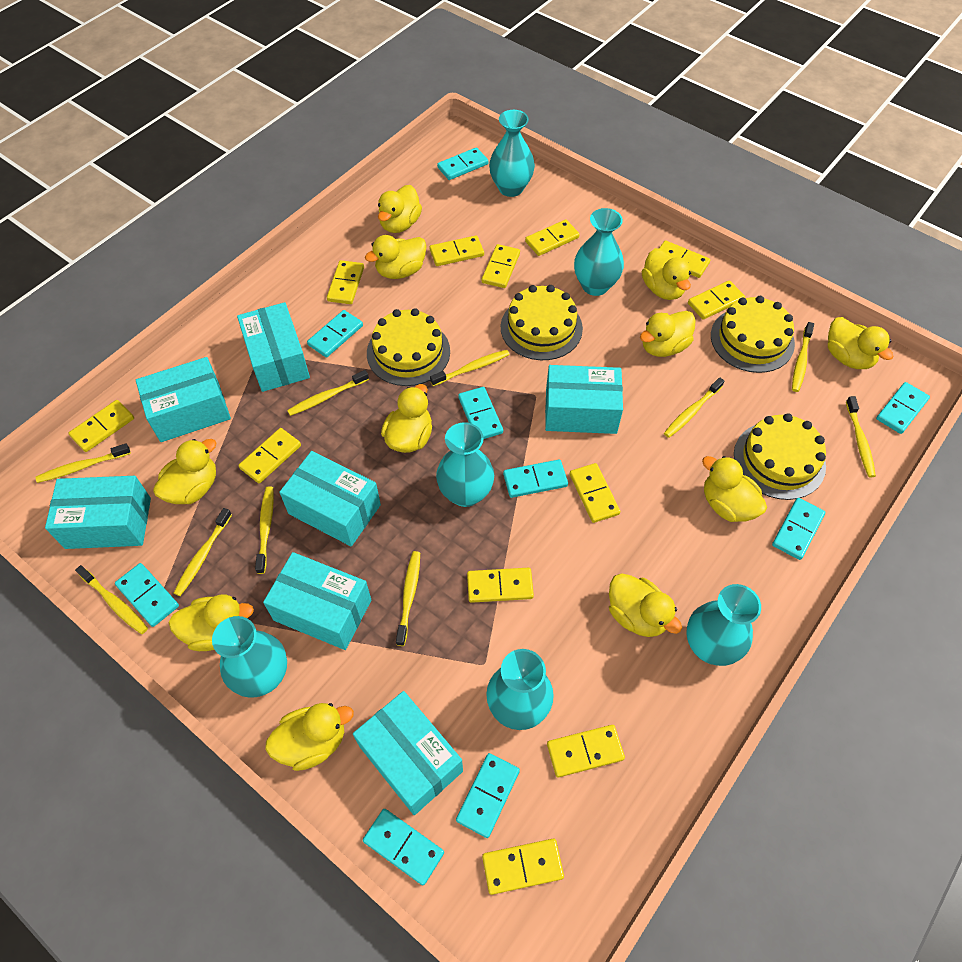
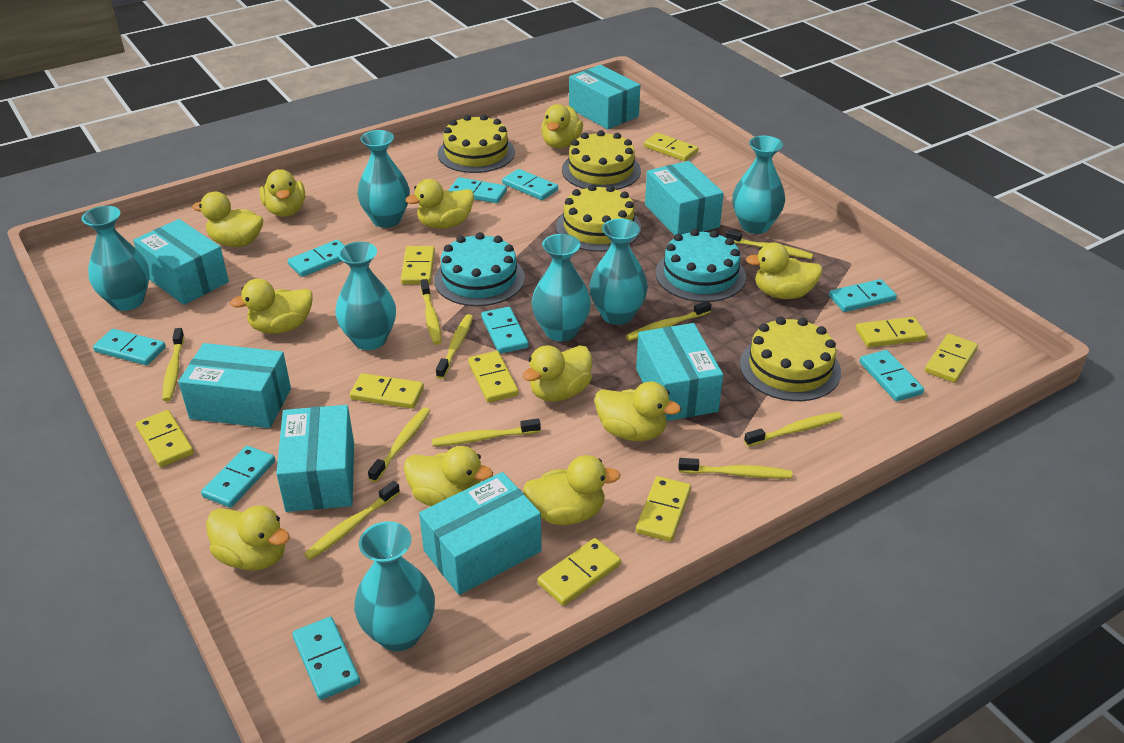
turquoise cake: 0 -> 2
turquoise vase: 6 -> 7
yellow domino: 12 -> 9

